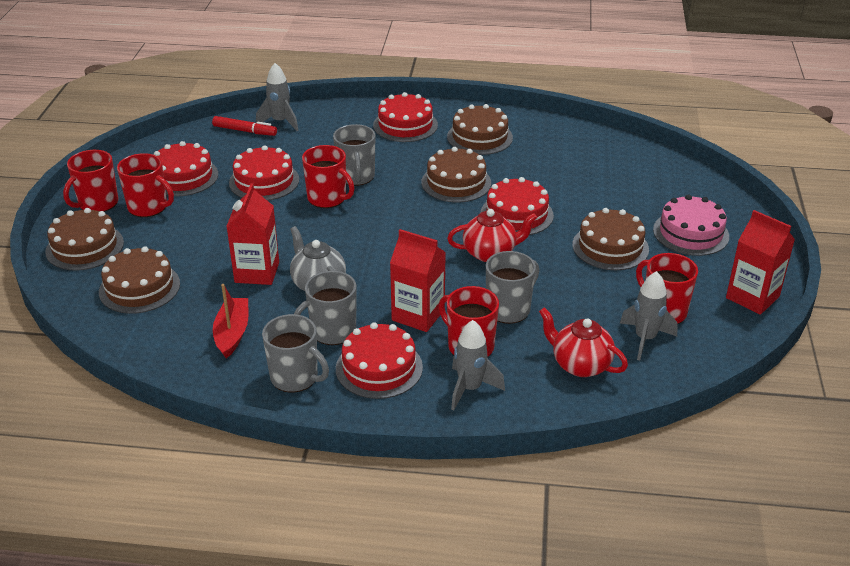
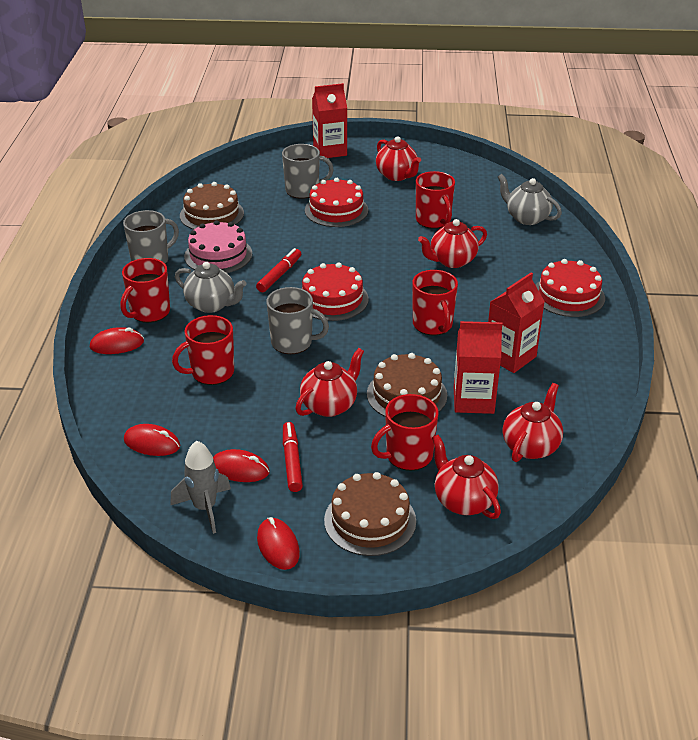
brown cake: 5 -> 3
grey mug: 4 -> 3
grey rocket: 3 -> 1
grey teapot: 1 -> 2
red boat: 1 -> 0
red cake: 5 -> 3
red marker: 1 -> 2
red mouse: 0 -> 4
red teapot: 2 -> 5

